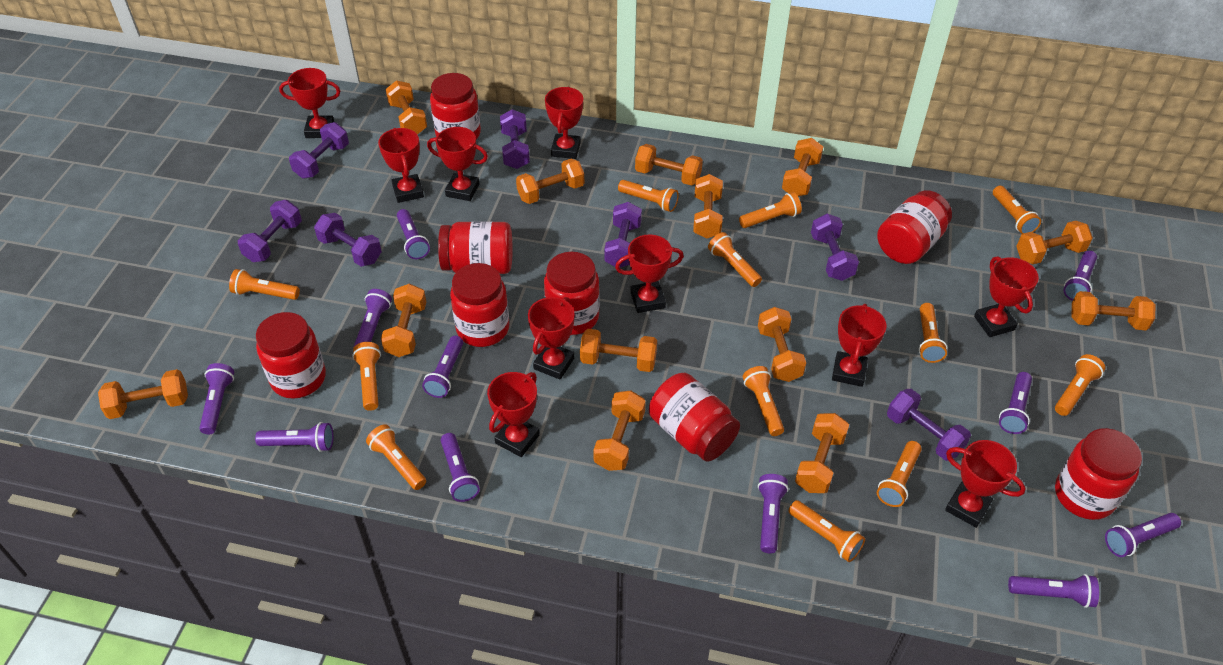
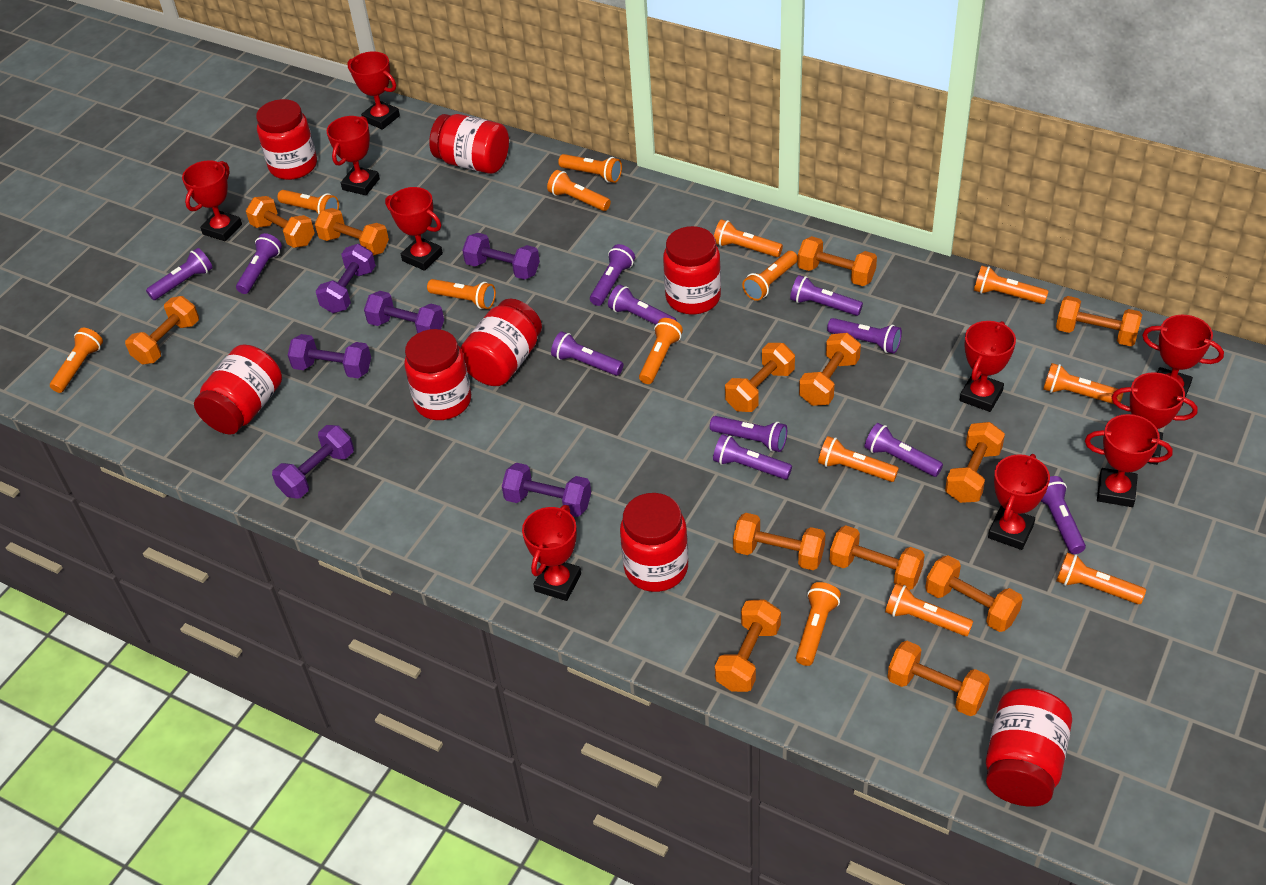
orange flashlight: 12 -> 14
purple dumbbell: 7 -> 6

